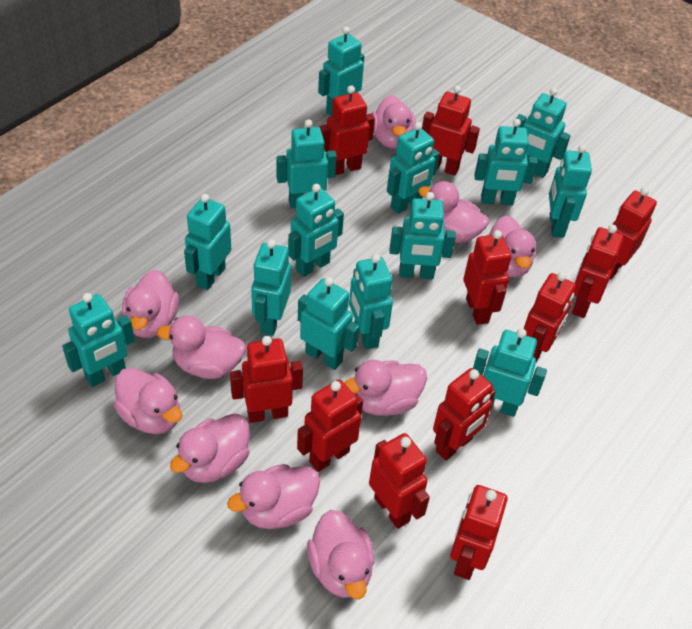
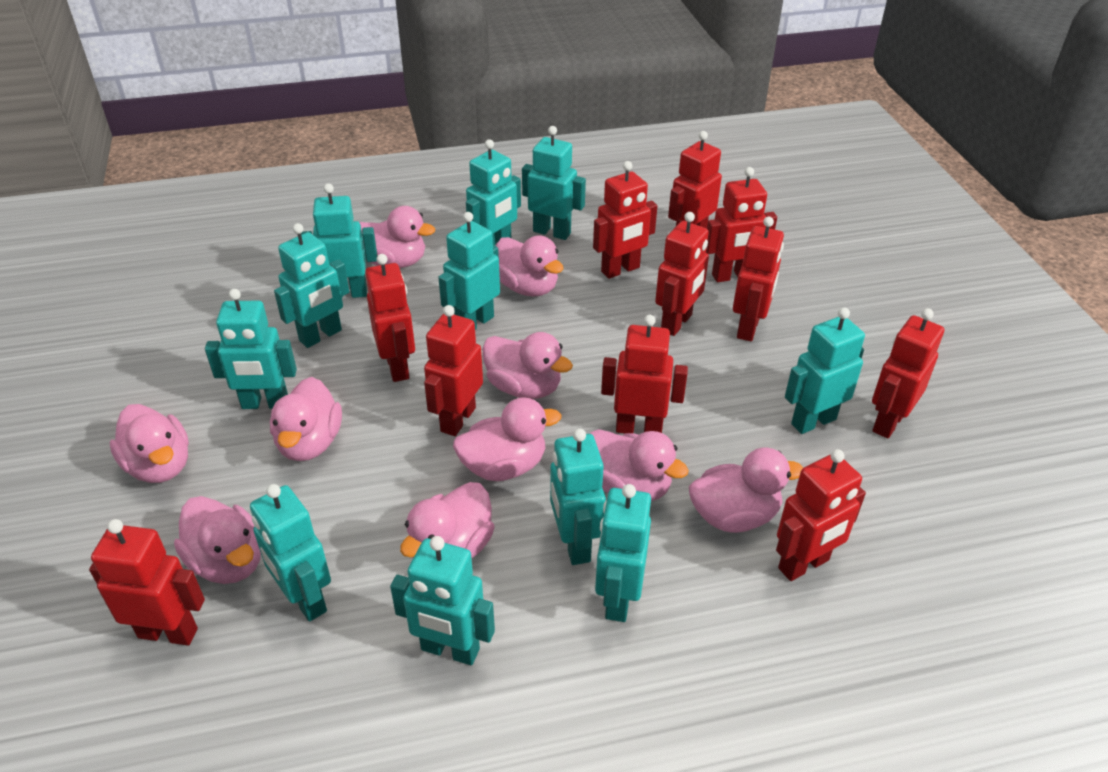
turquoise robot: 14 -> 11

